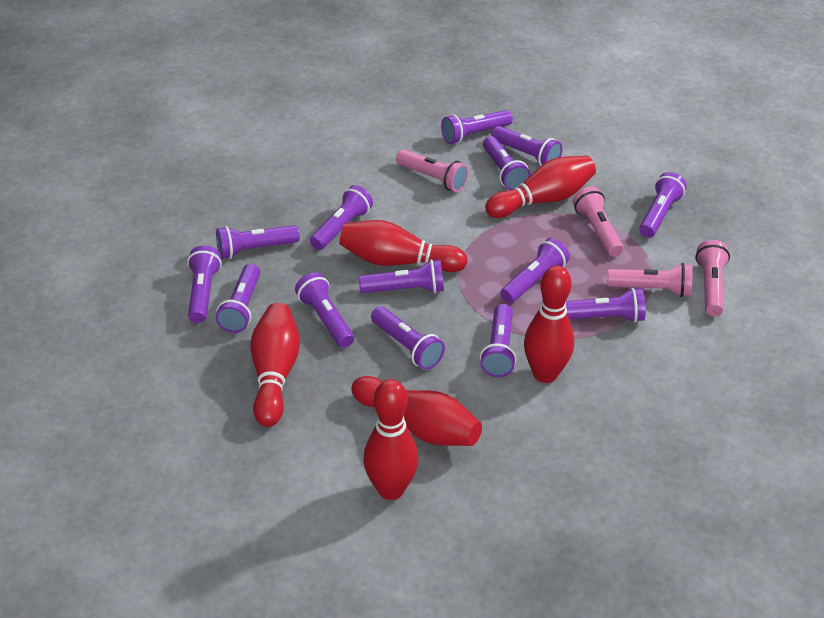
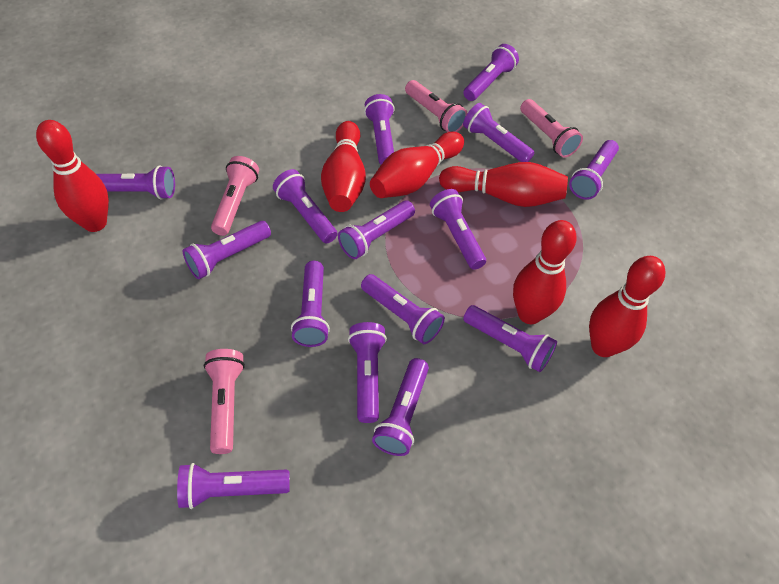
purple flashlight: 14 -> 15

